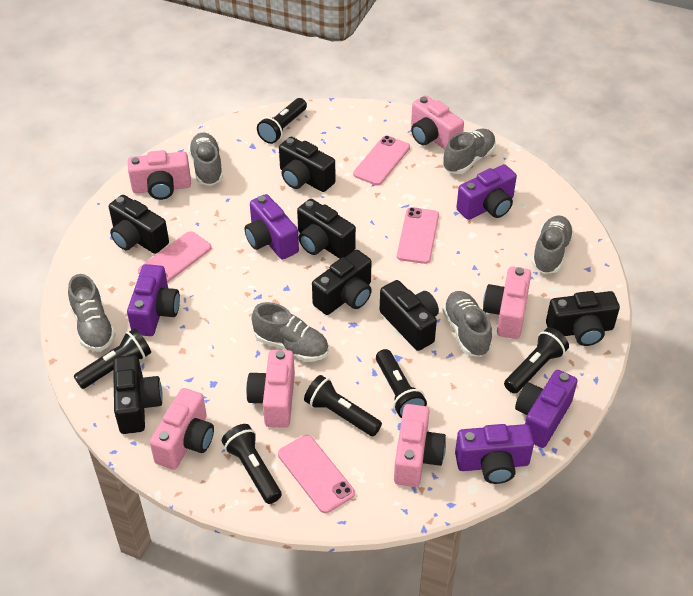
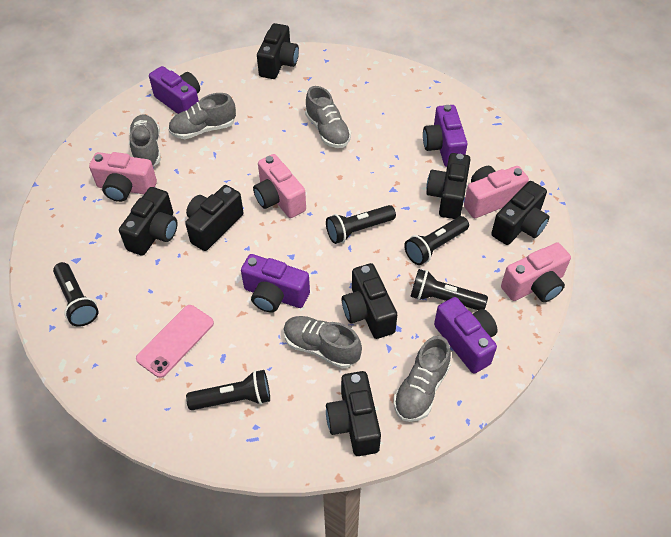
black flashlight: 6 -> 5
grey shoe: 6 -> 5
pink camera: 6 -> 4
pink phone: 4 -> 1
purple camera: 5 -> 4

